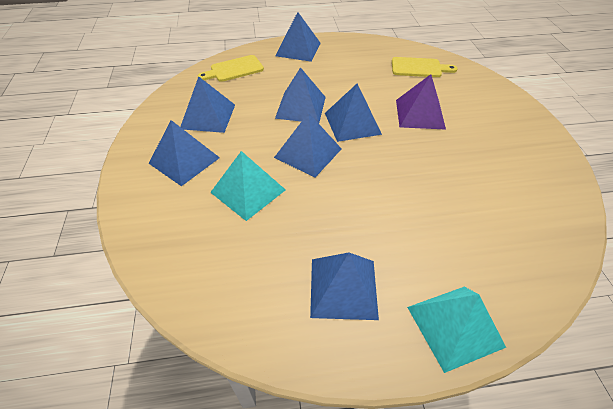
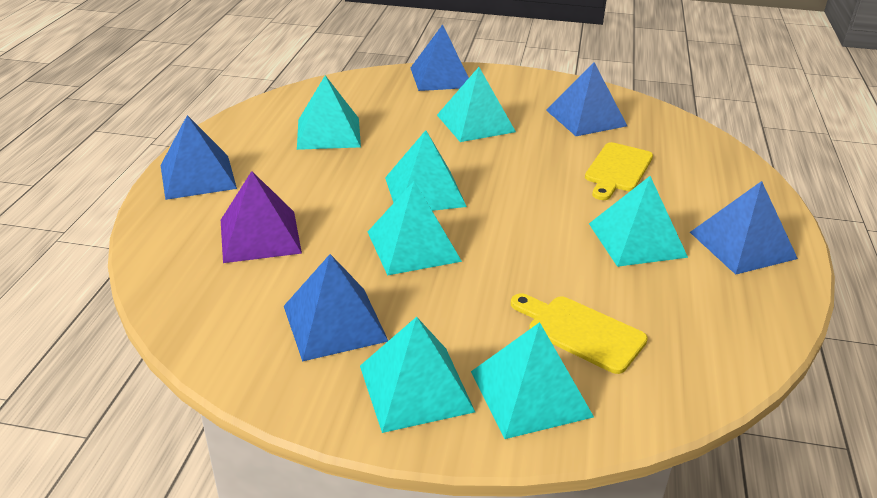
blue pyramid: 7 -> 5
turquoise pyramid: 2 -> 7

